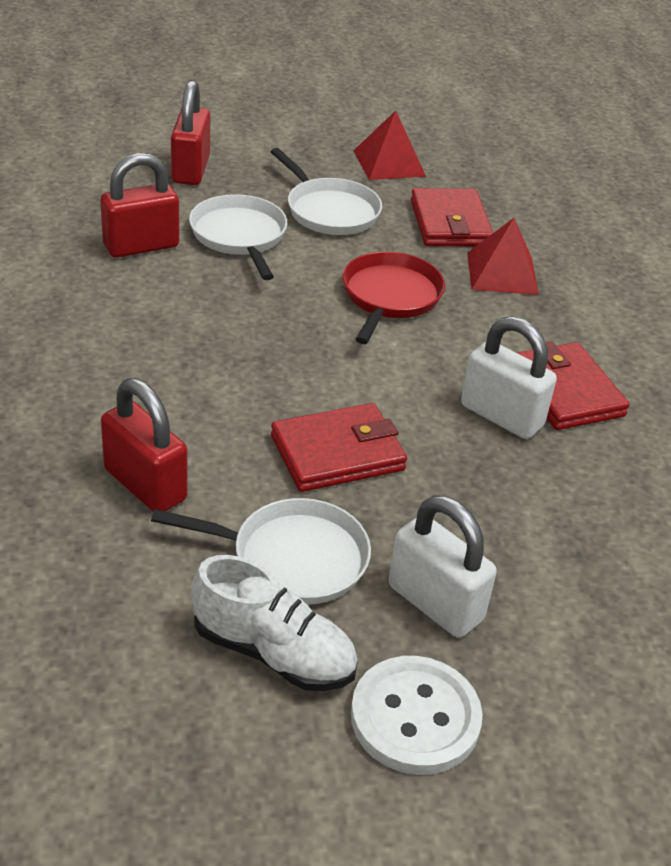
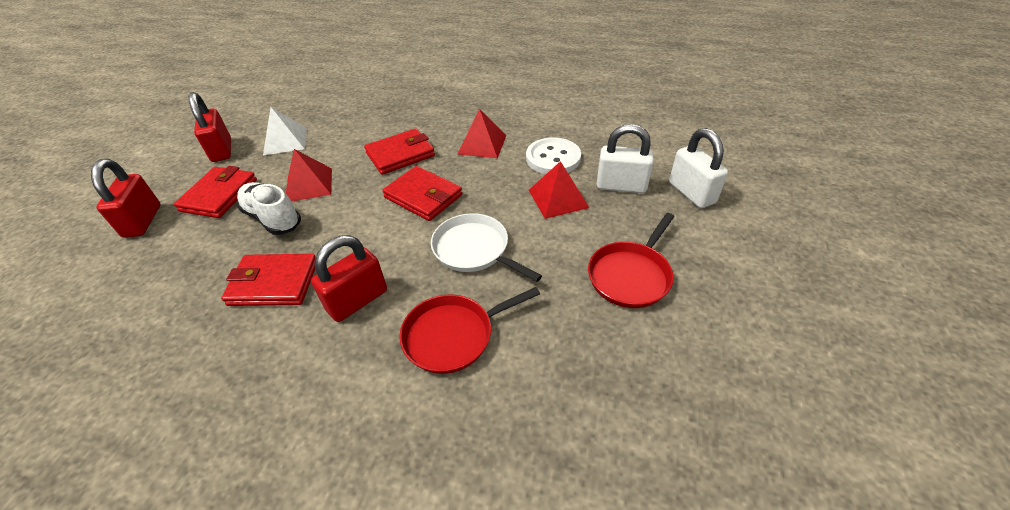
red pan: 1 -> 2
red pyramid: 2 -> 3
red wallet: 3 -> 4
white pan: 3 -> 1
white pyramid: 0 -> 1

